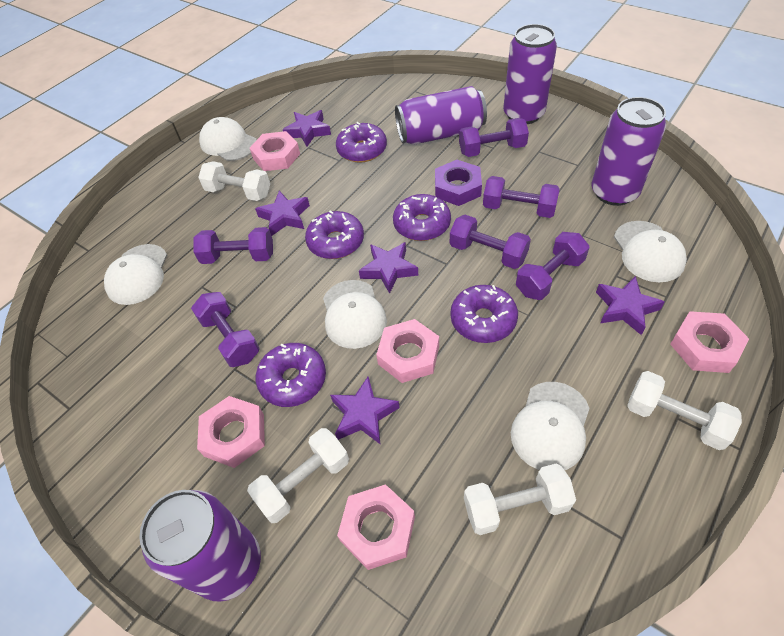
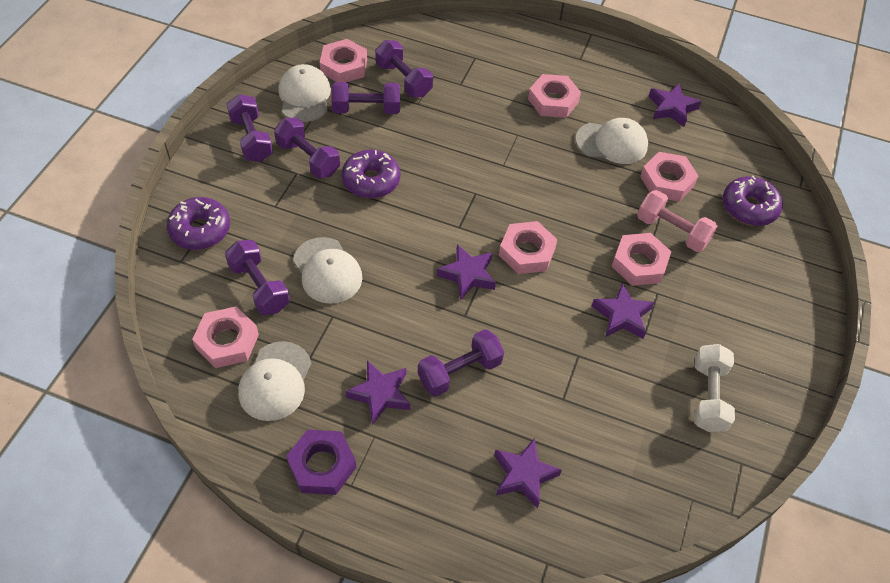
pink dumbbell: 0 -> 1
pink nut: 5 -> 6
purple can: 4 -> 0
purple donut: 5 -> 3
white cap: 5 -> 4
white dumbbell: 4 -> 1

